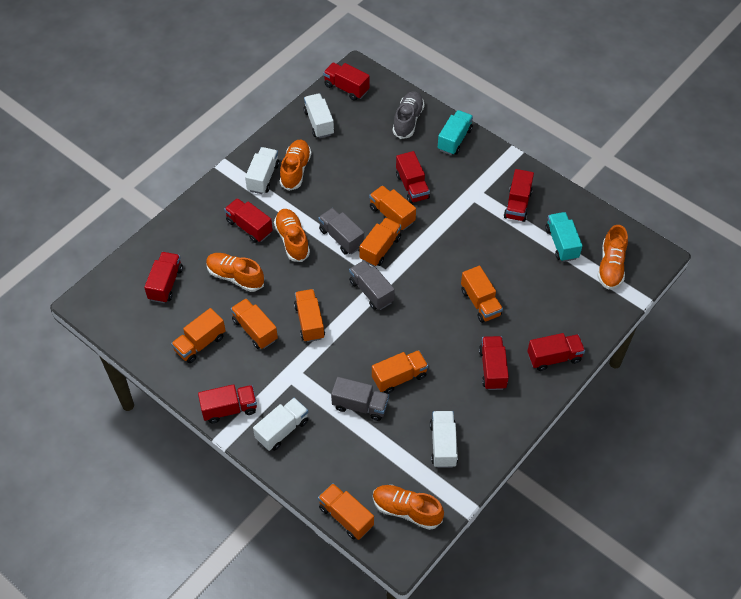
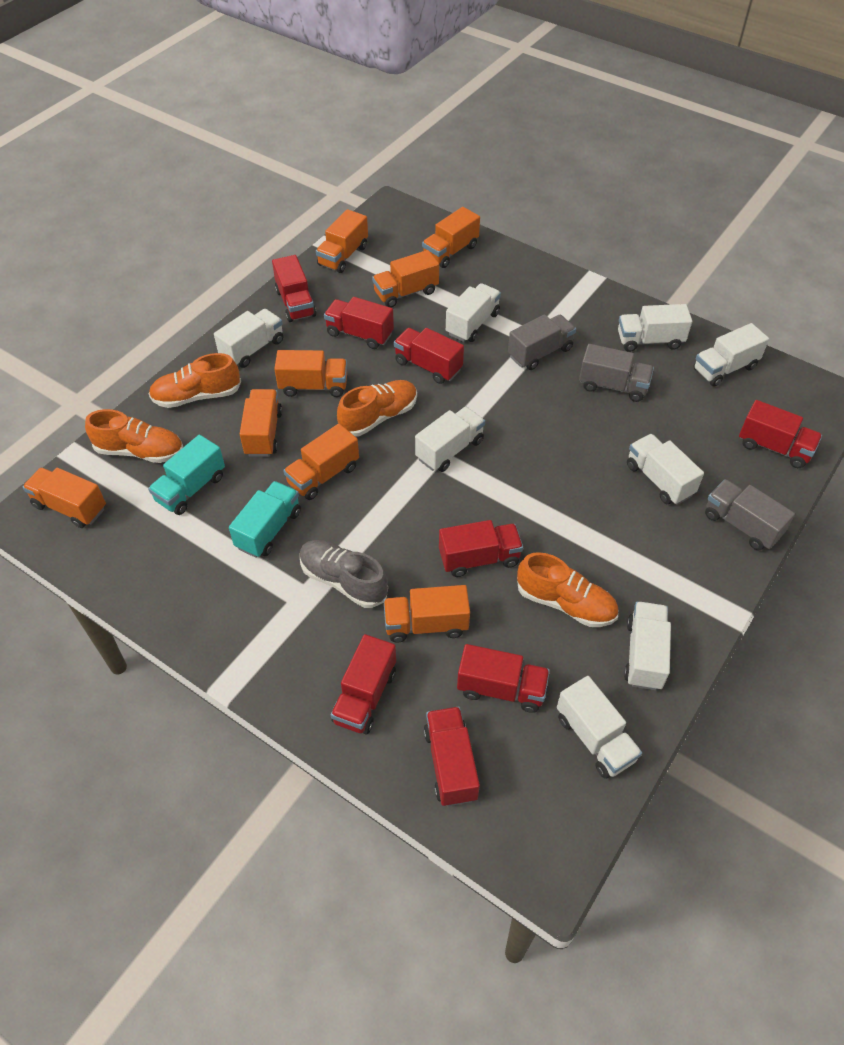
orange shoe: 5 -> 4
white truck: 4 -> 8

